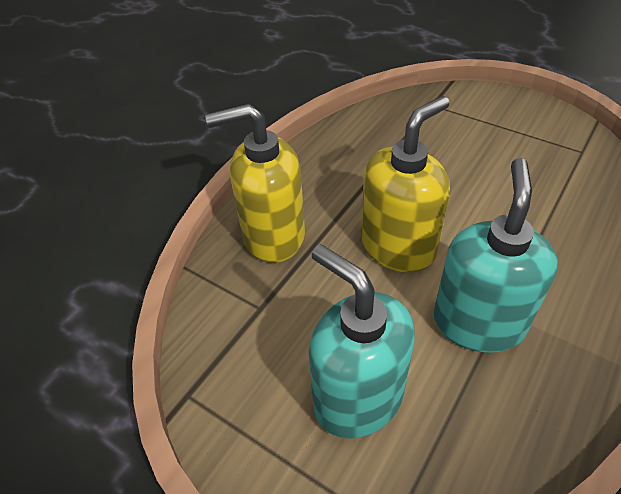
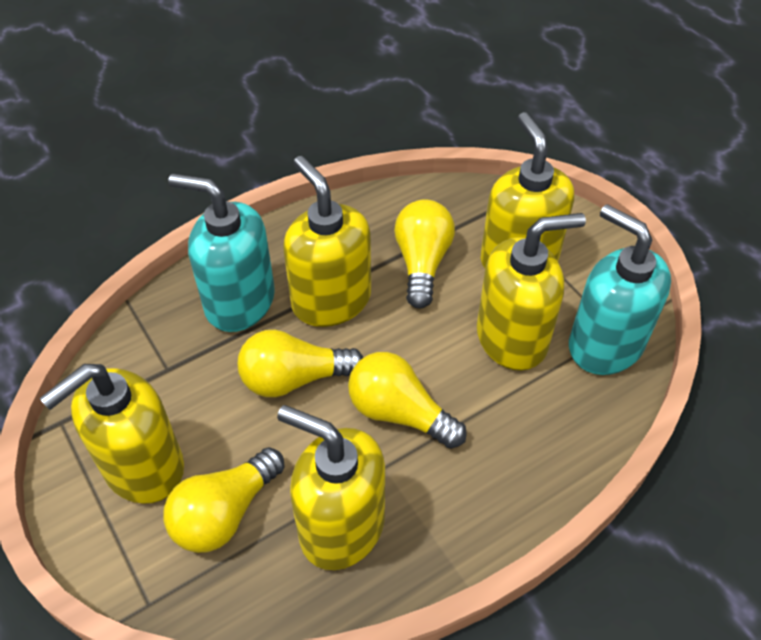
yellow light bulb: 0 -> 4
yellow soap dispenser: 2 -> 5

